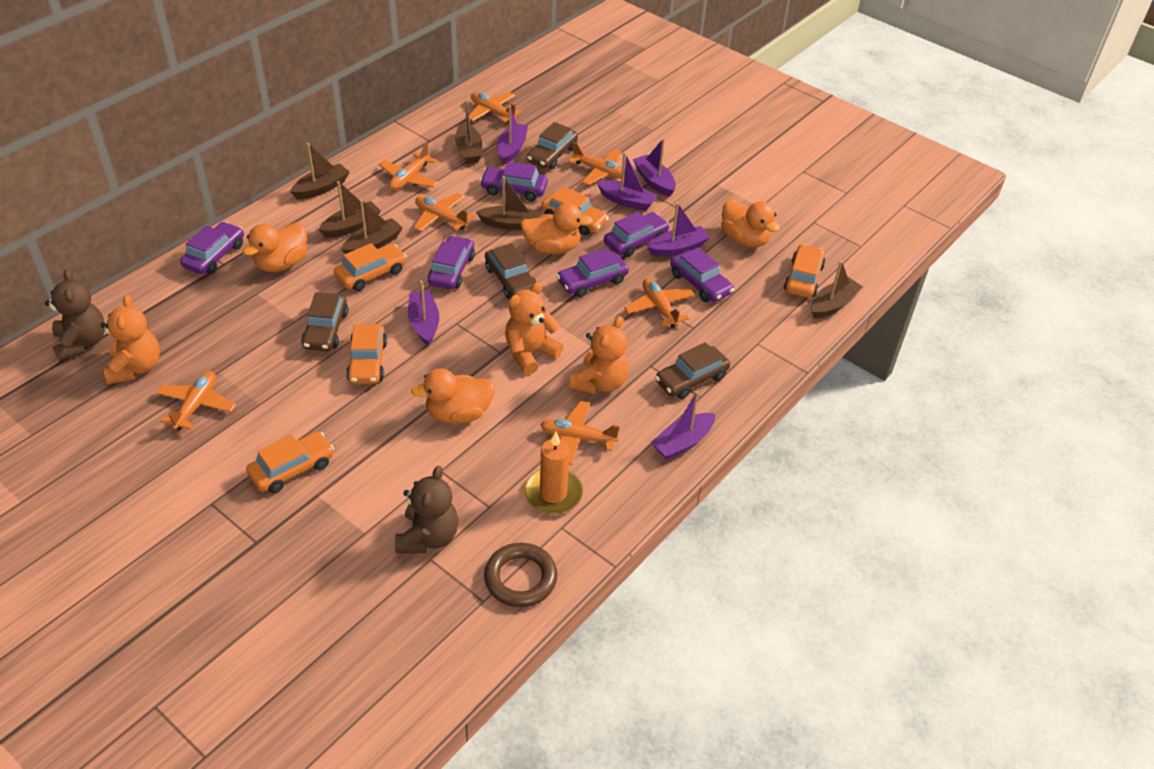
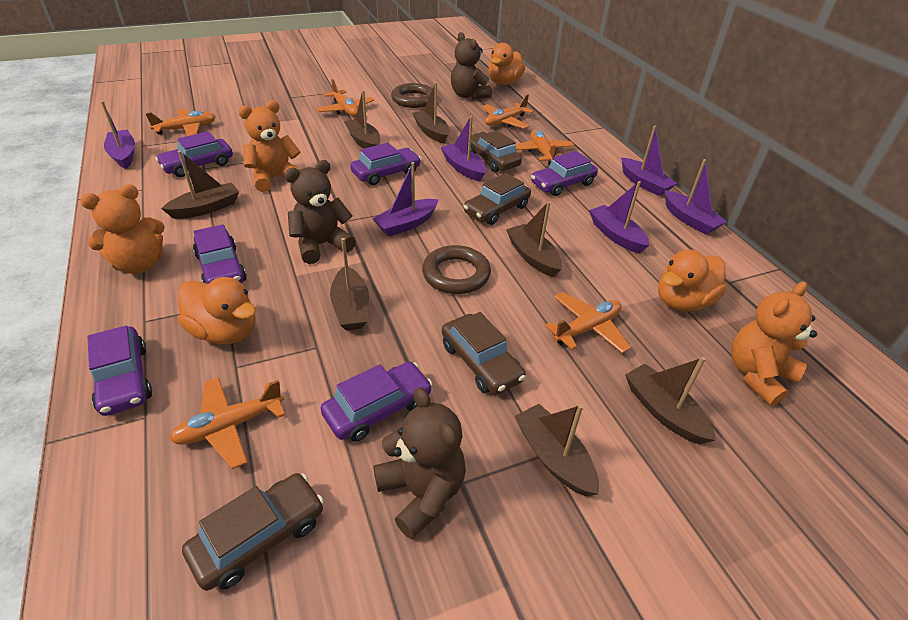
brown boat: 6 -> 7
brown ring: 1 -> 2
brown teddy bear: 2 -> 3
orange candle: 1 -> 0
orange car: 5 -> 0
orange duck: 4 -> 3
orange plane: 7 -> 6

